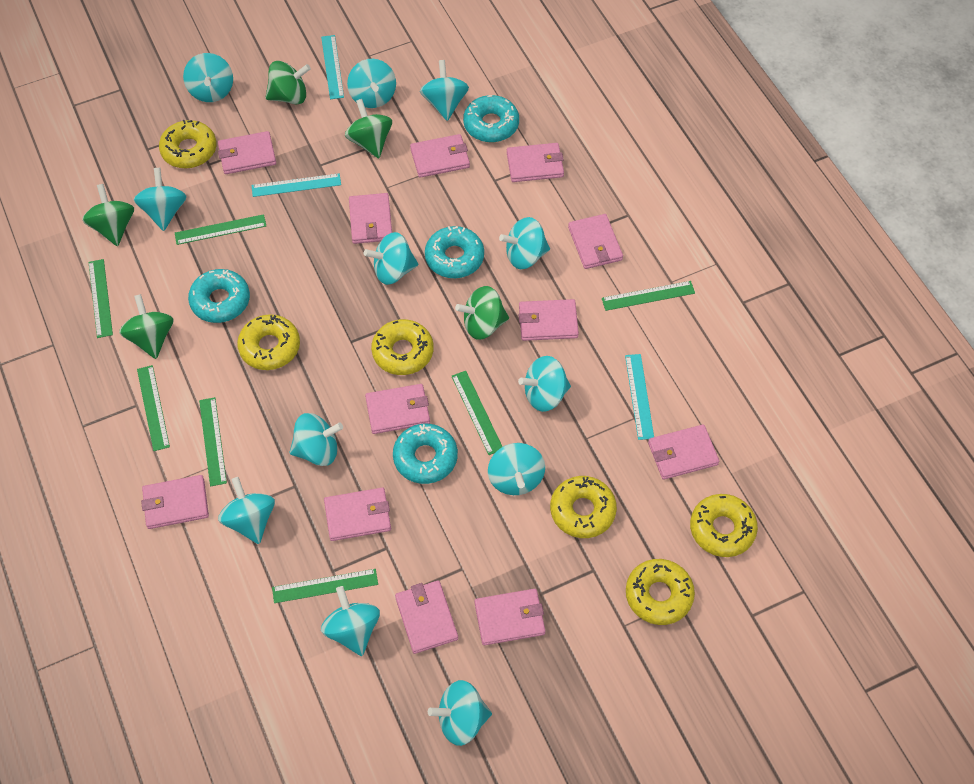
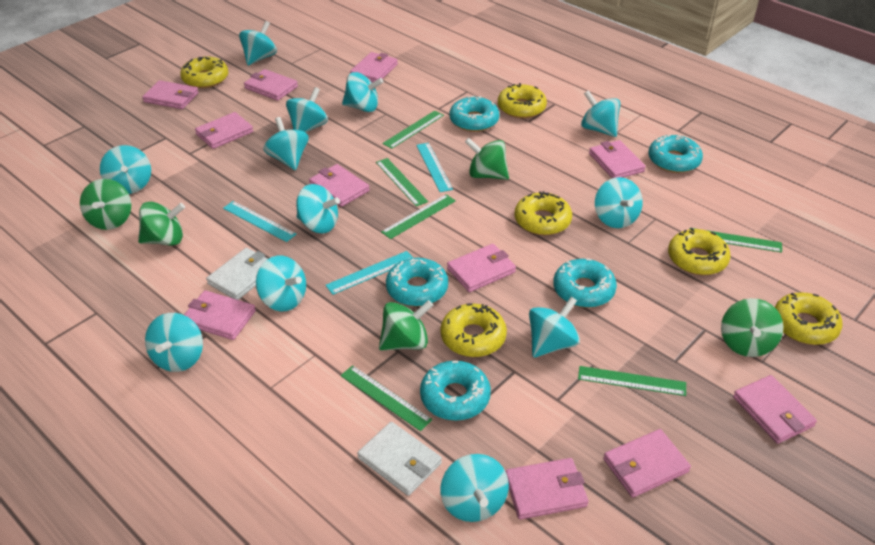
green ruler: 7 -> 6
pink wallet: 12 -> 11
turquoise donut: 4 -> 5
white wallet: 0 -> 2

